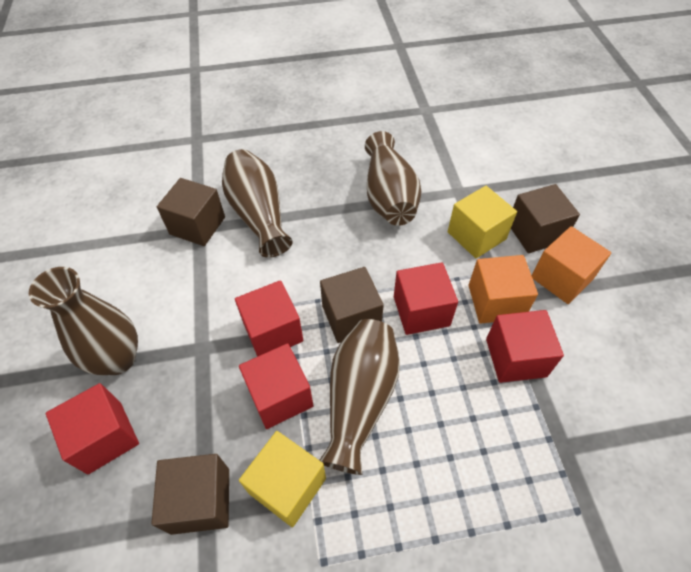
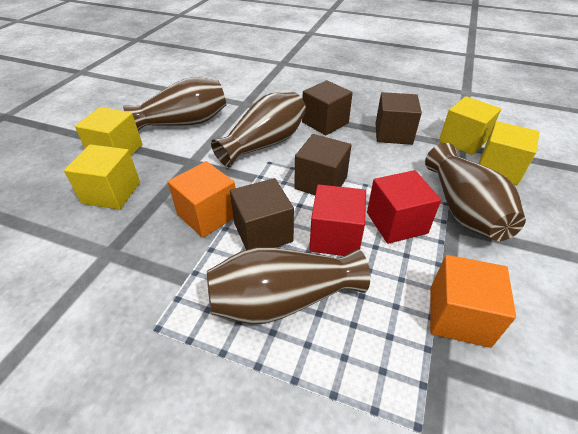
red cube: 5 -> 2
yellow cube: 2 -> 4

